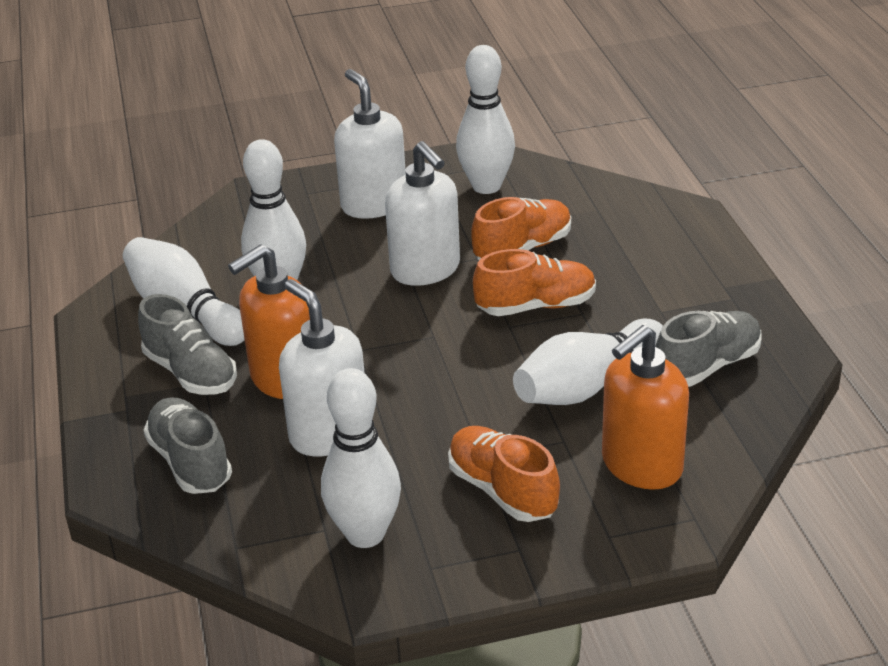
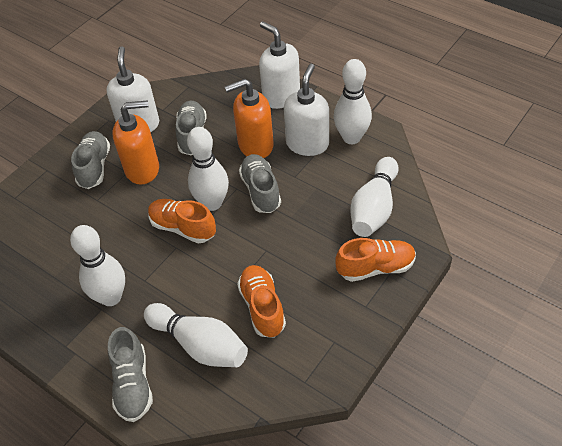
grey shoe: 3 -> 4

